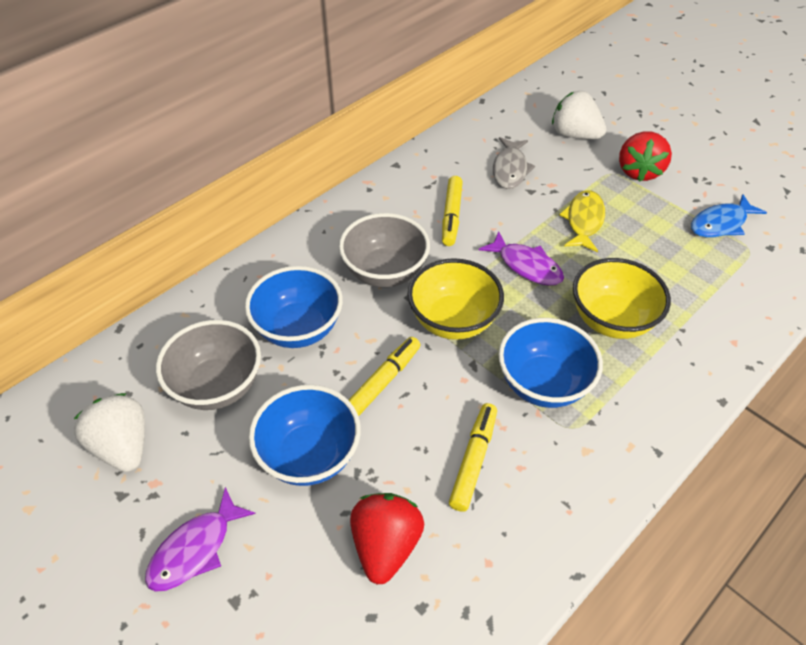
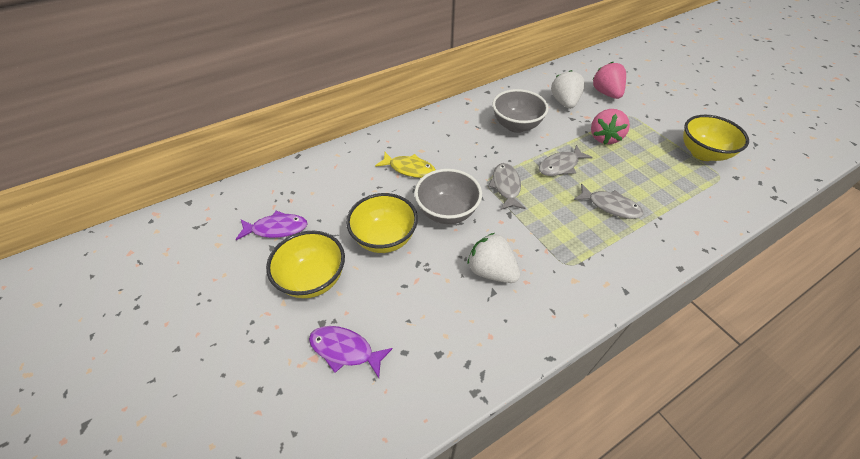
blue bowl: 3 -> 0
blue fish: 1 -> 0
grey fish: 1 -> 3
pink strawberry: 0 -> 2
red strawberry: 2 -> 0
yellow bowl: 2 -> 3
yellow marker: 3 -> 0

